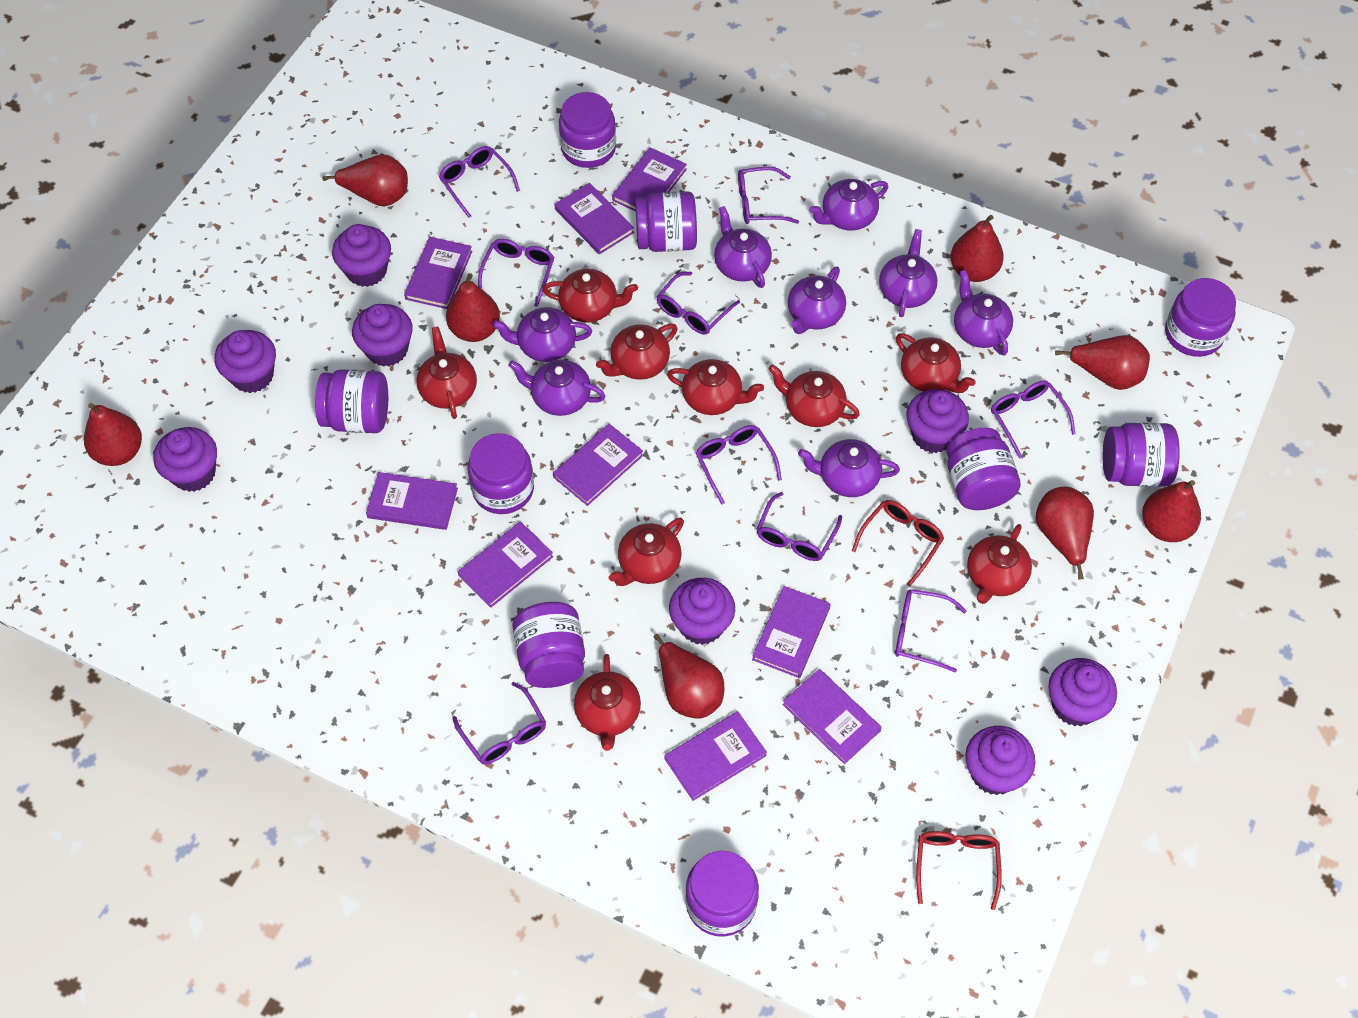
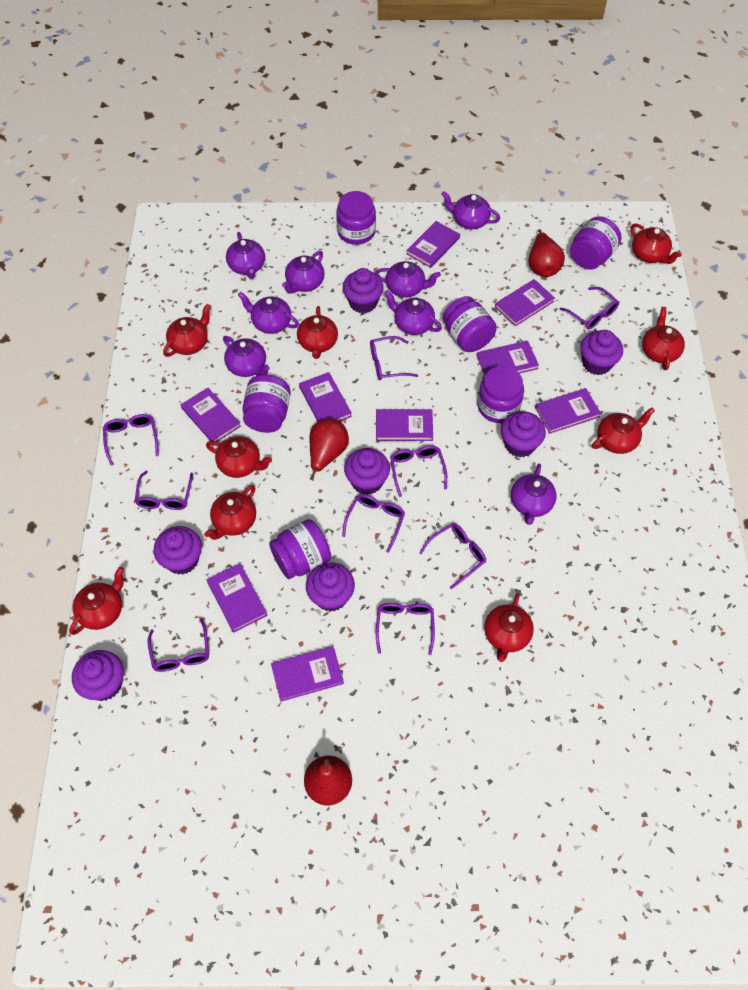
purple cupcake: 8 -> 7
purple jar: 9 -> 6
red glasses: 2 -> 0
red pear: 8 -> 3

